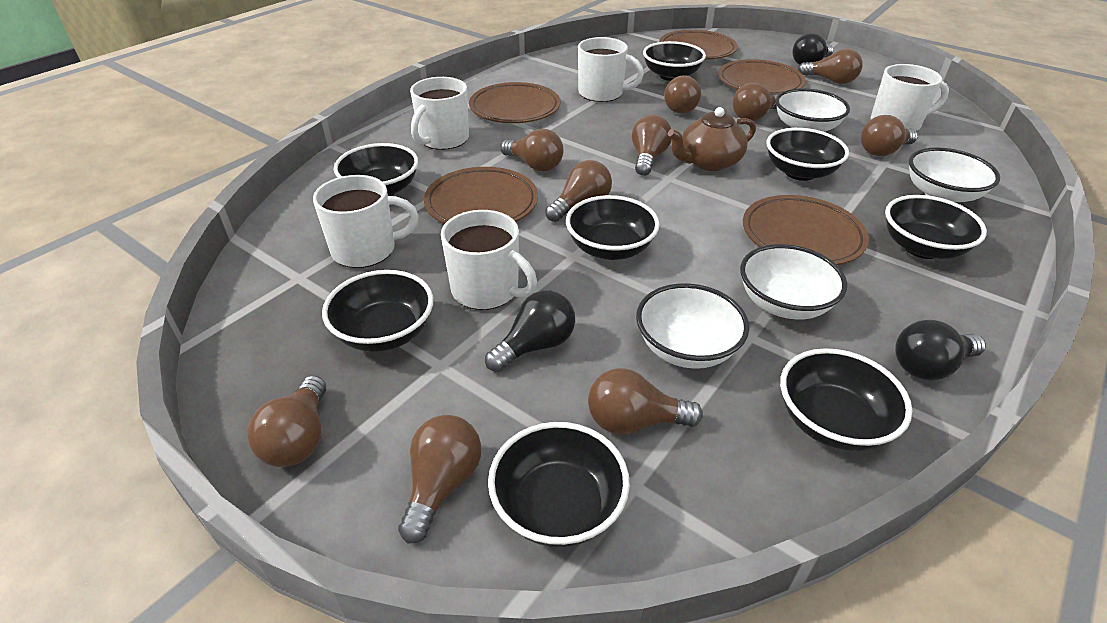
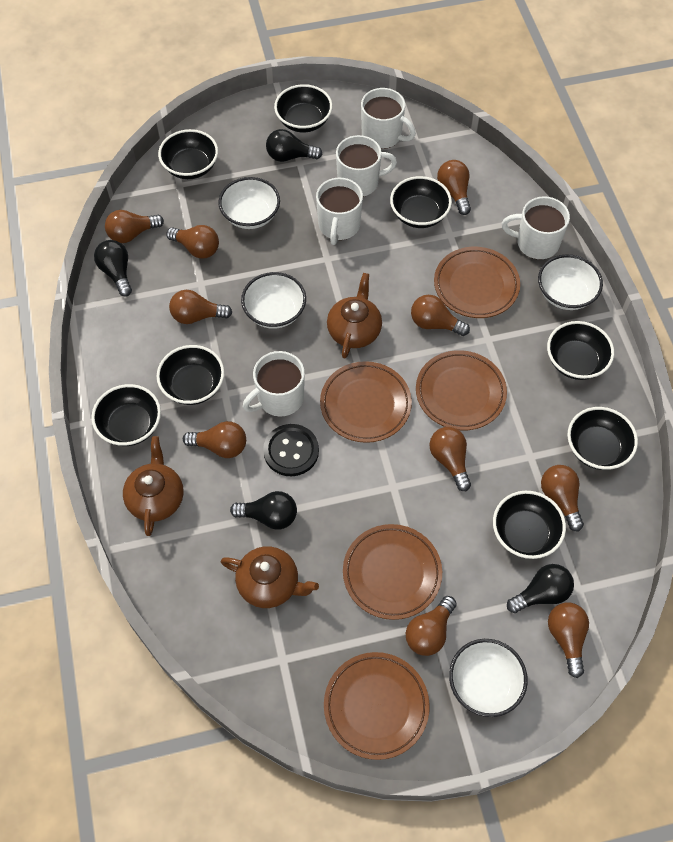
black button: 0 -> 1
black light bulb: 3 -> 4
brown teapot: 1 -> 3

